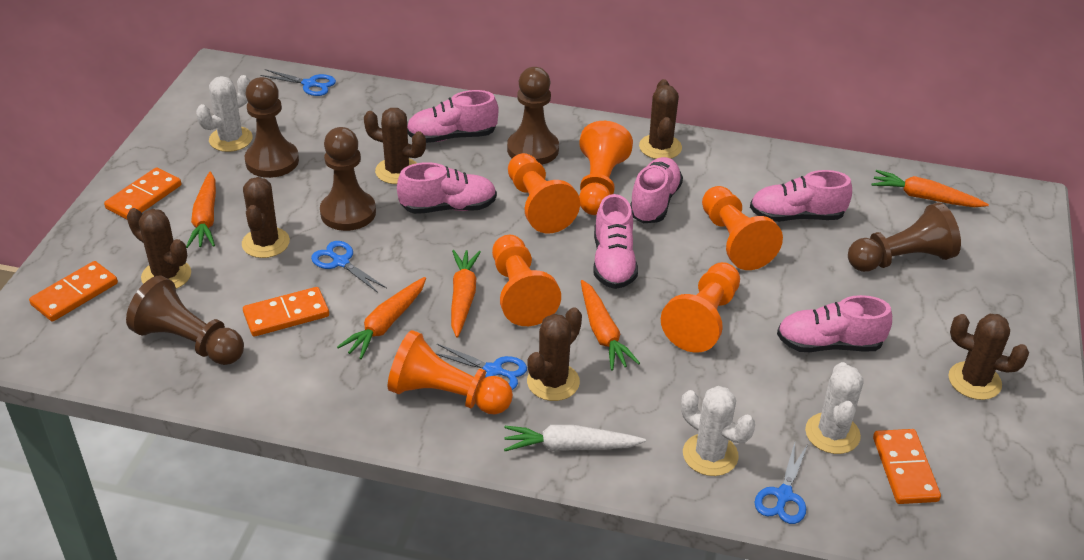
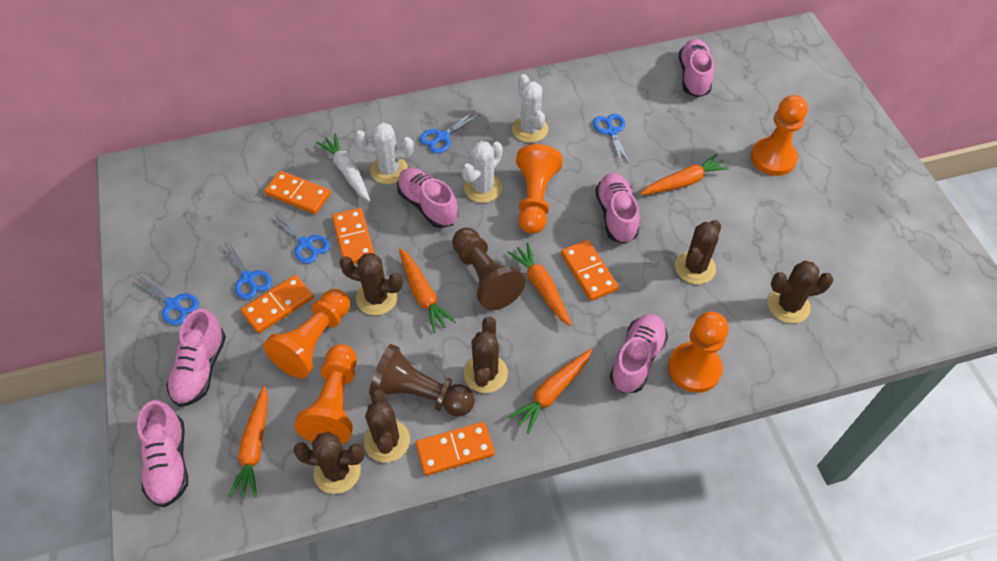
blue scissors: 4 -> 5
brown pawn: 5 -> 2
orange domino: 4 -> 5
orange pawn: 6 -> 5

